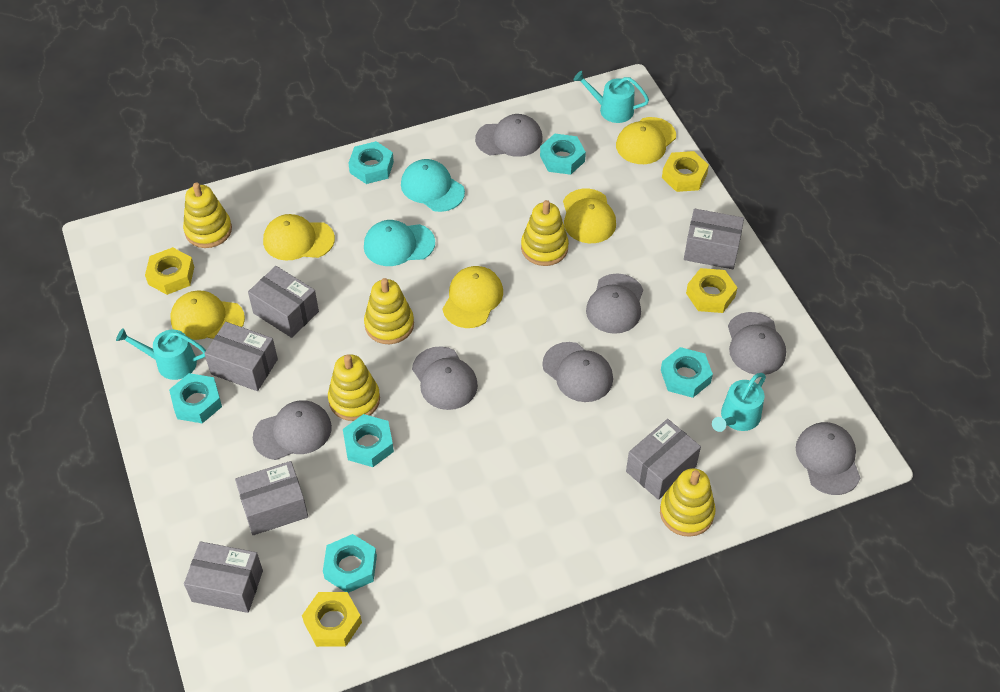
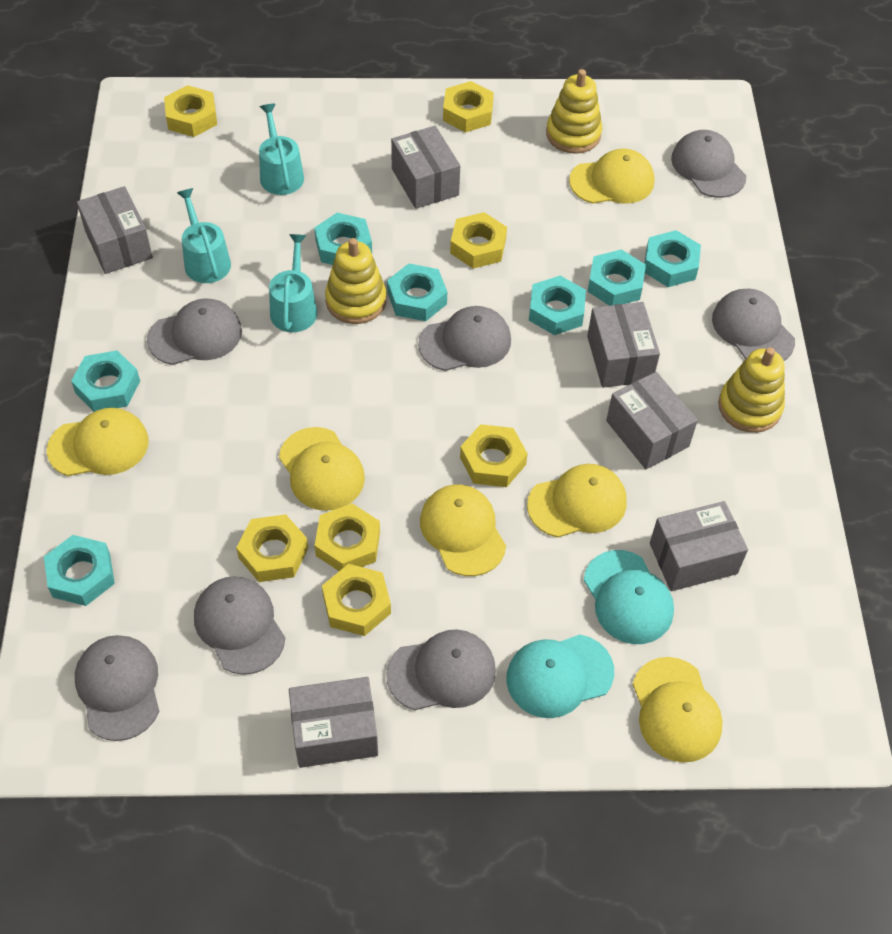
turquoise nut: 6 -> 7
yellow cap: 5 -> 6
yellow nut: 4 -> 7
yellow stacking toy: 5 -> 3

